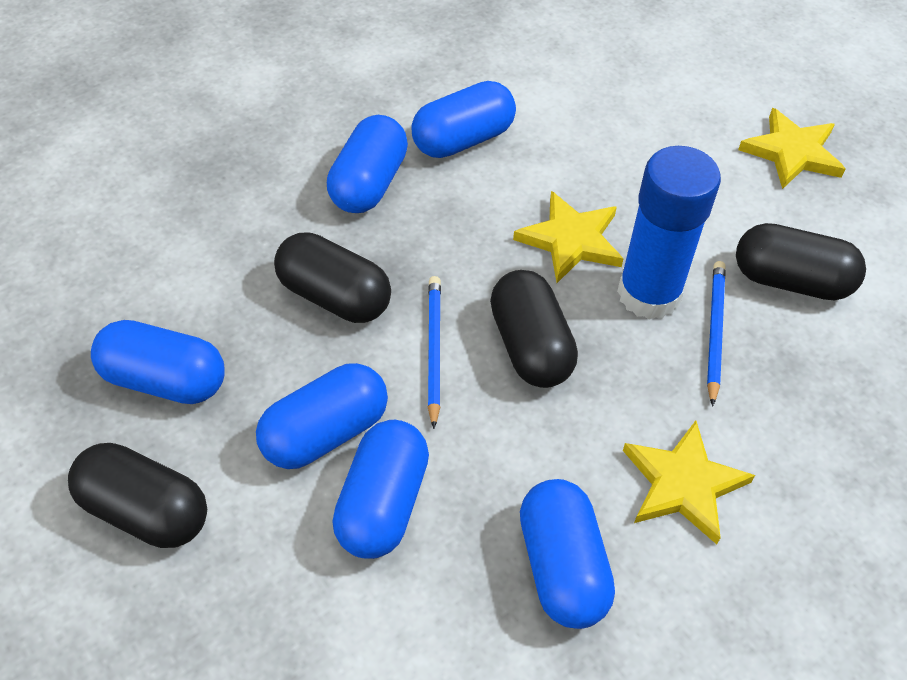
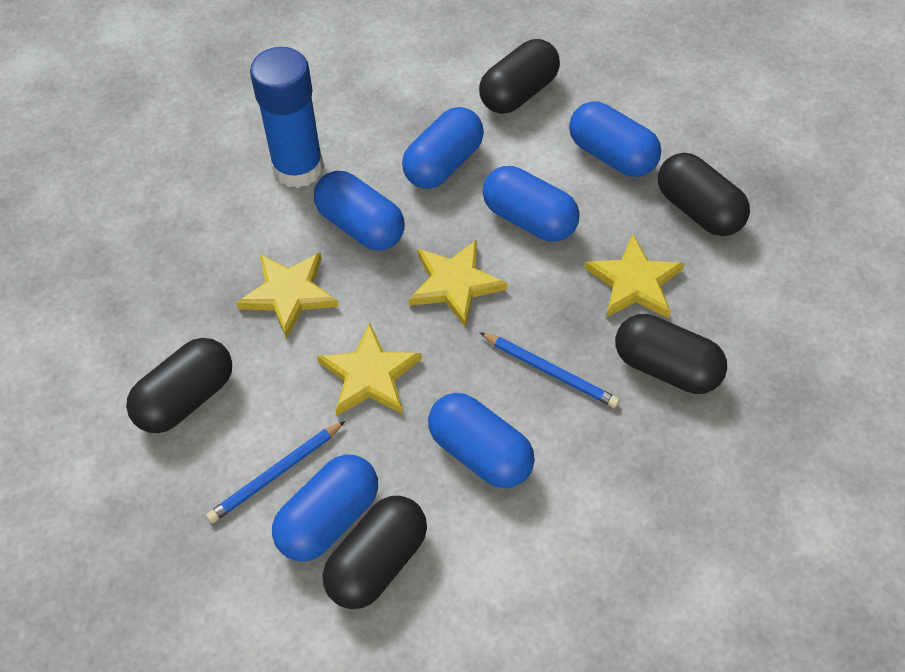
black capsule: 4 -> 5
yellow star: 3 -> 4

